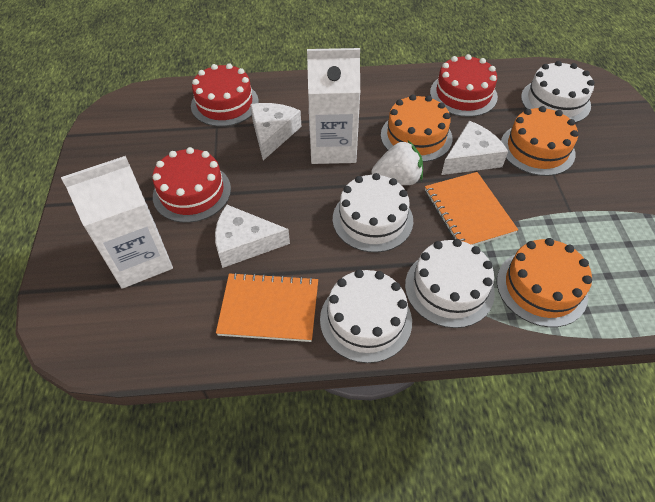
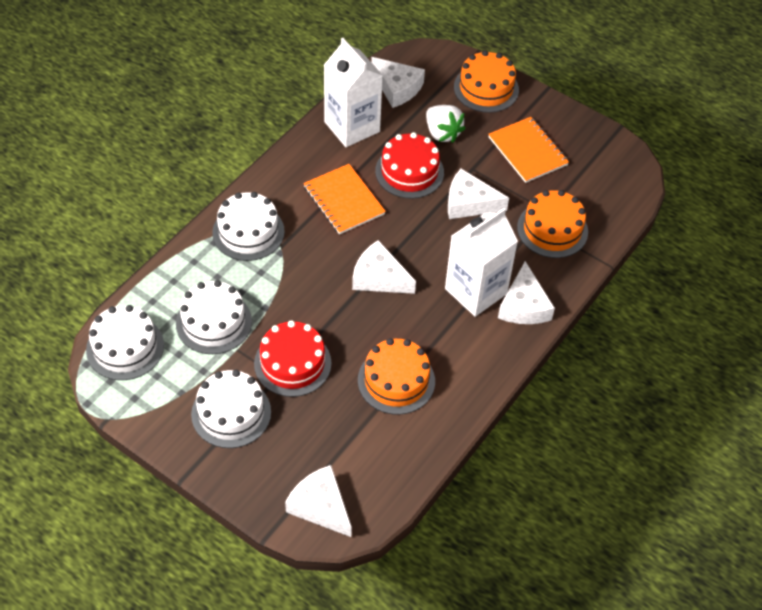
red cake: 3 -> 2
white cheese: 3 -> 5

